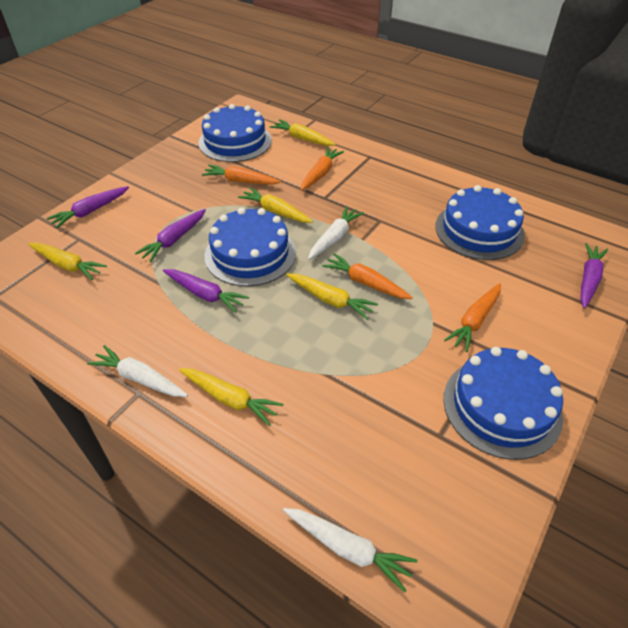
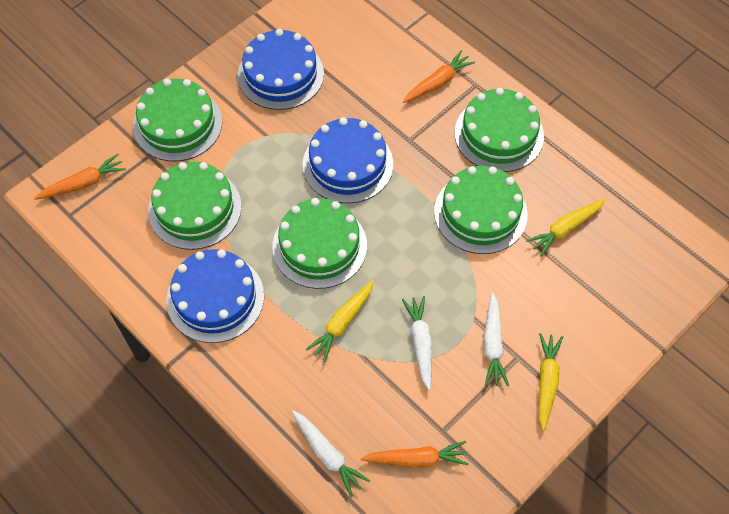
blue cake: 4 -> 3
green cake: 0 -> 5
orange carrot: 4 -> 3
purple carrot: 4 -> 0
yellow carrot: 5 -> 3

